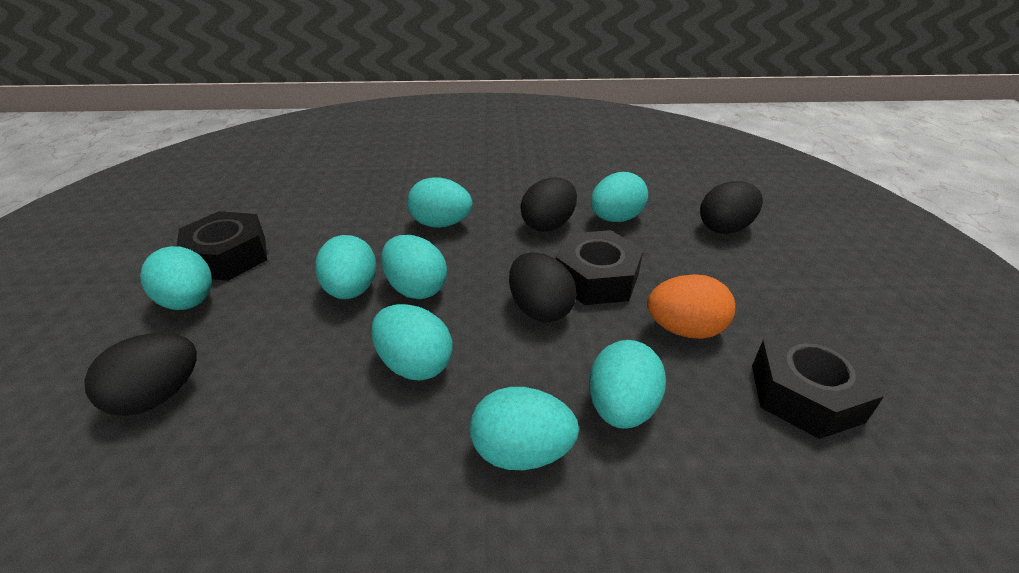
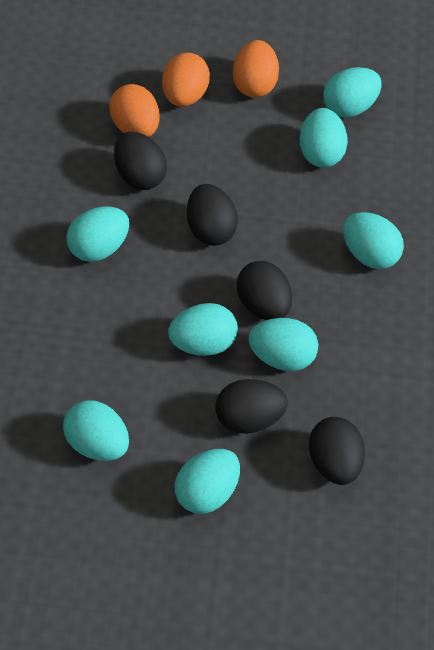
black egg: 4 -> 5
black nut: 3 -> 0
orange egg: 1 -> 3

